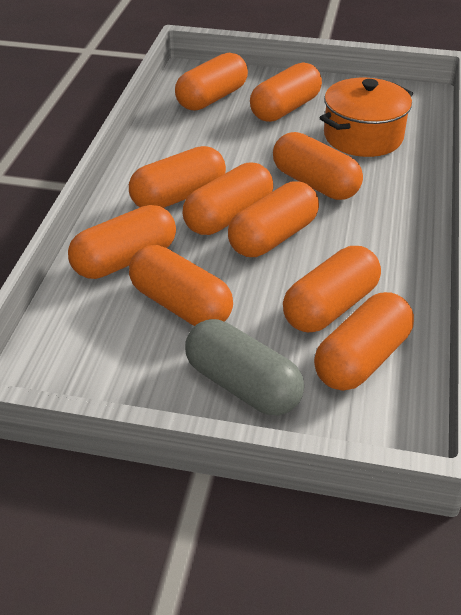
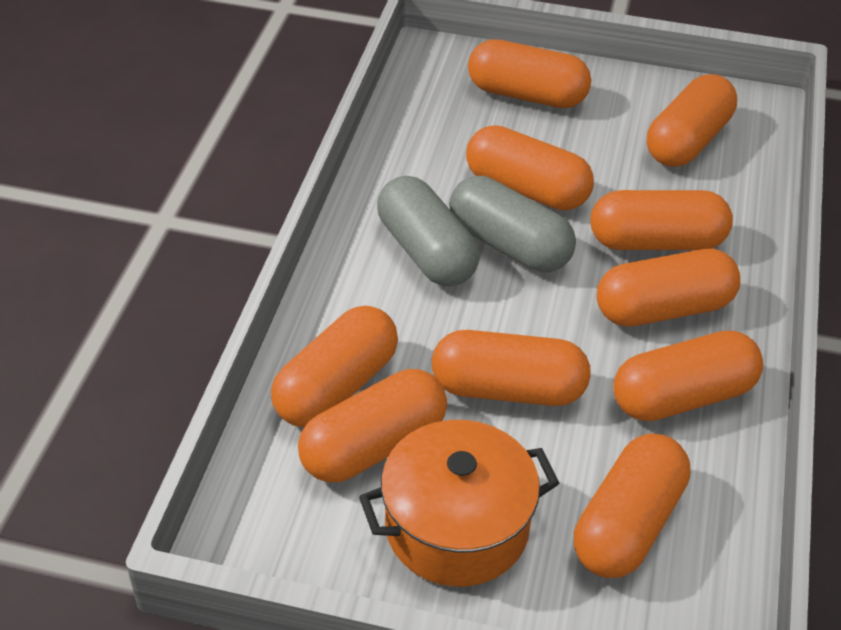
grey capsule: 1 -> 2

